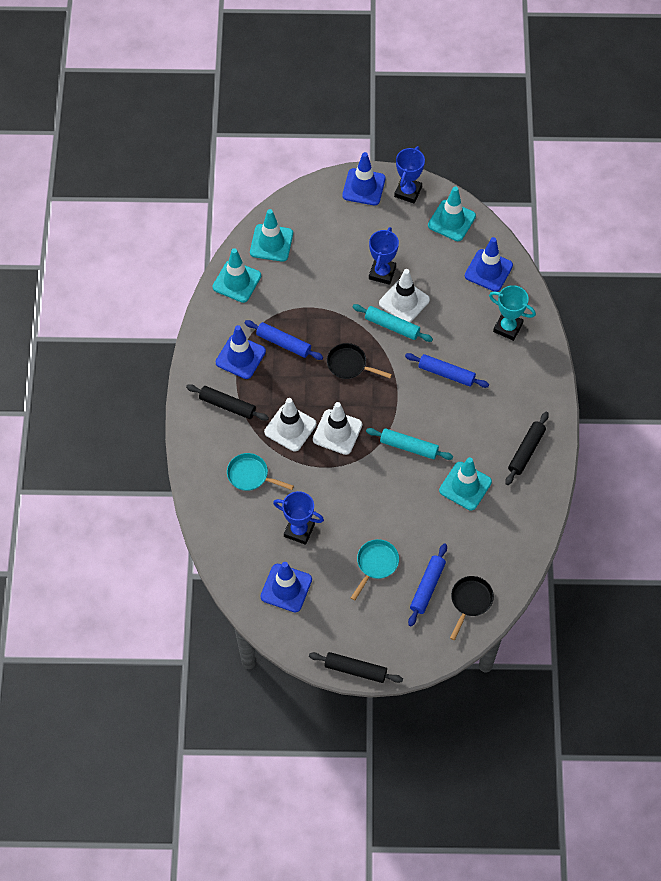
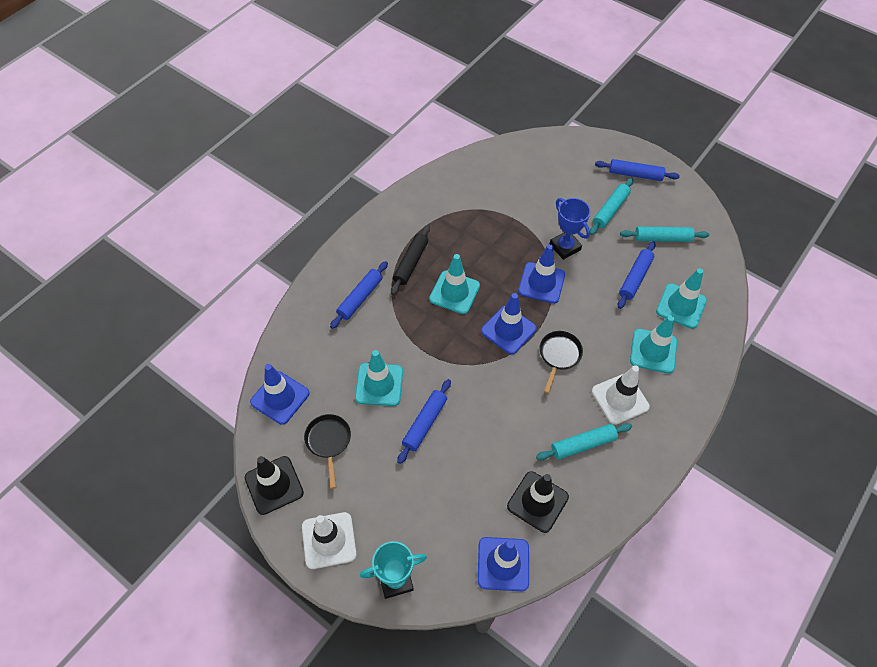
black rolling pin: 3 -> 1
black traffic cone: 0 -> 2
blue rolling pin: 3 -> 4
blue trophy: 3 -> 1
turquoise pan: 2 -> 0
turquoise rolling pin: 2 -> 3
white traffic cone: 3 -> 2

